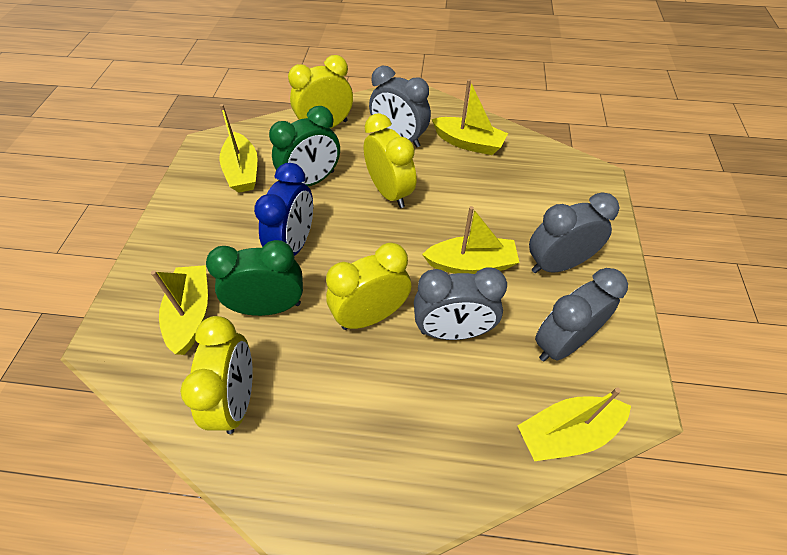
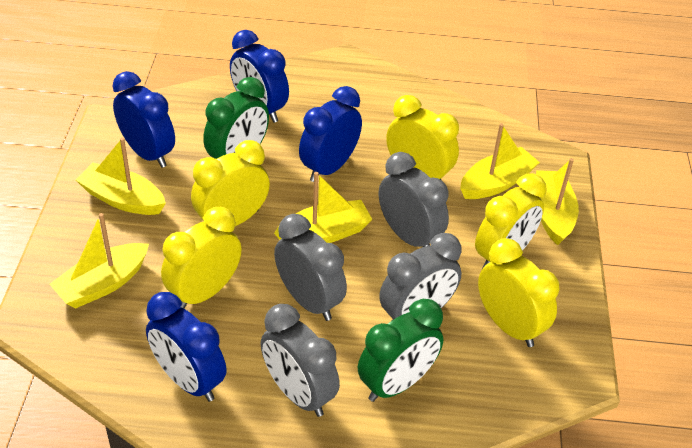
blue clock: 1 -> 4
yellow clock: 4 -> 5

